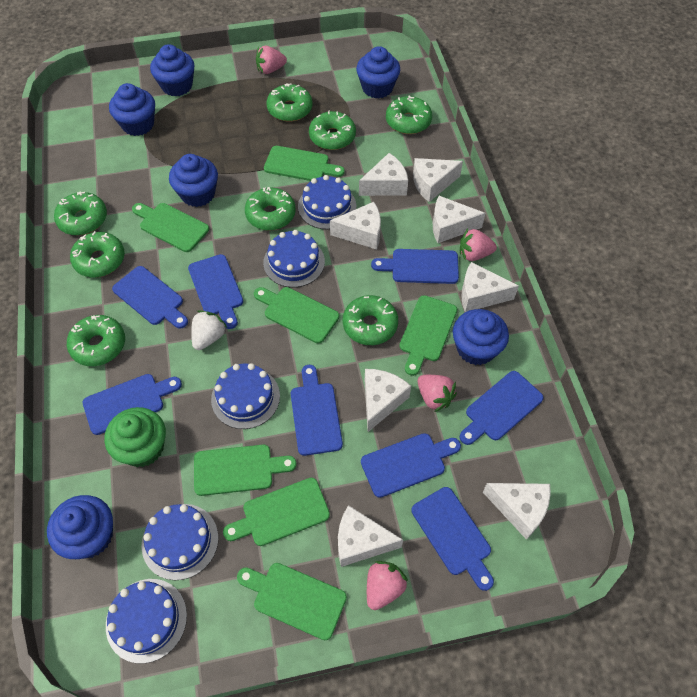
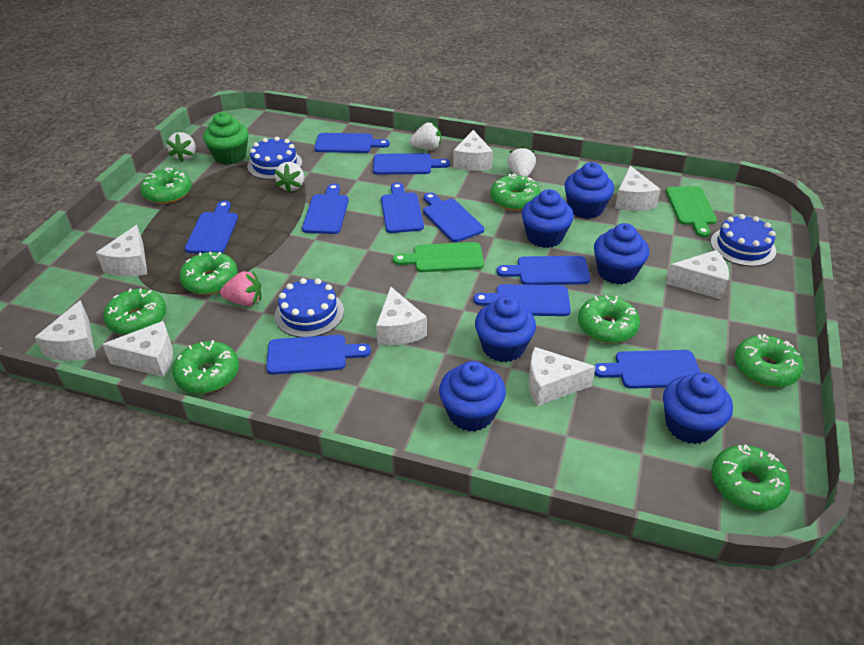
blue cake: 5 -> 3
blue cutting board: 8 -> 10
green cutting board: 7 -> 2
pink strawberry: 4 -> 1
white strawberry: 1 -> 4

